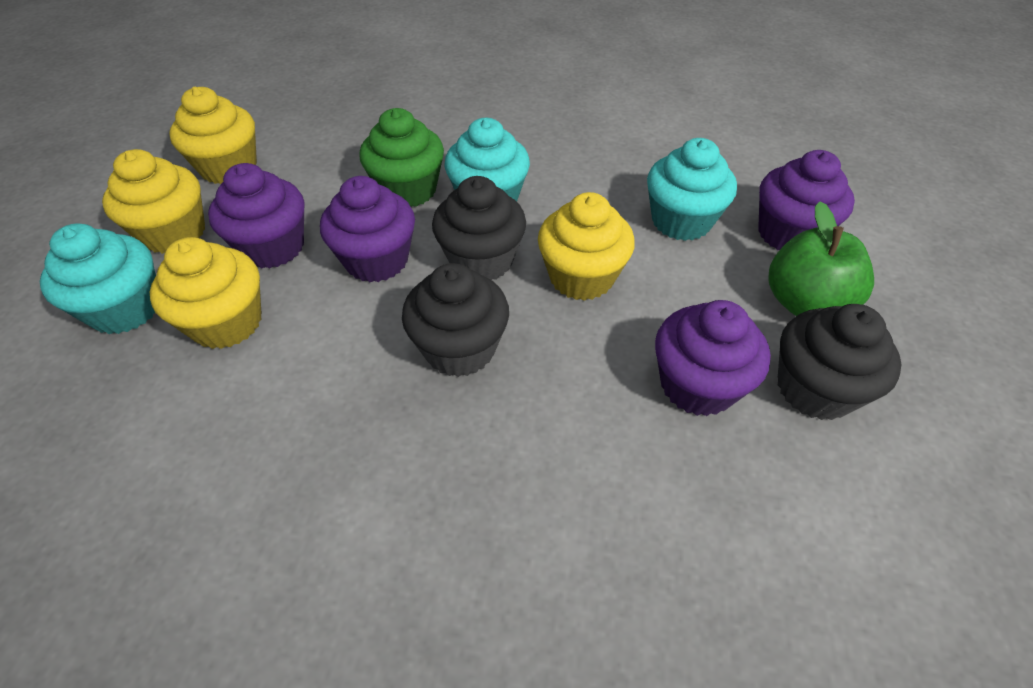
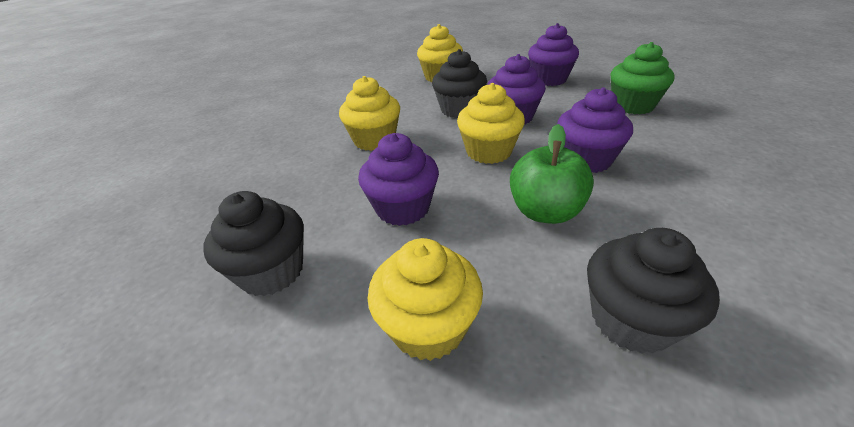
turquoise cupcake: 3 -> 0

